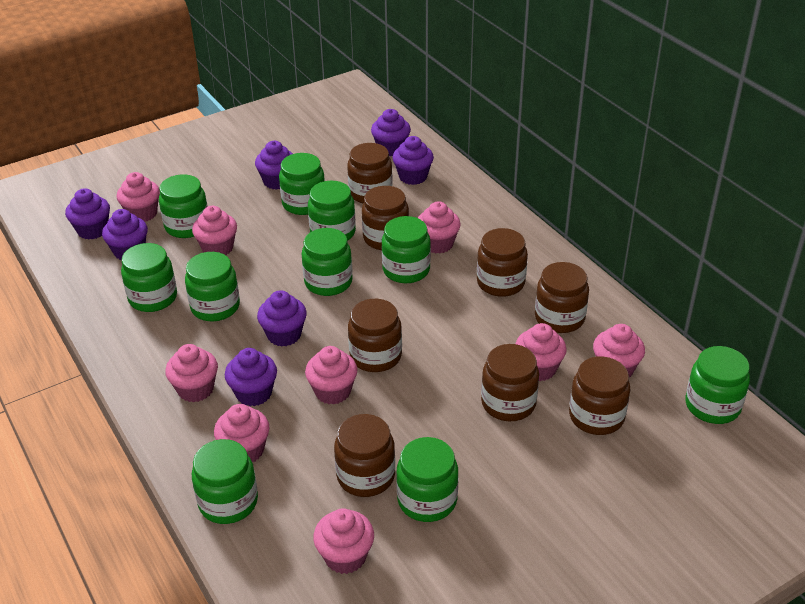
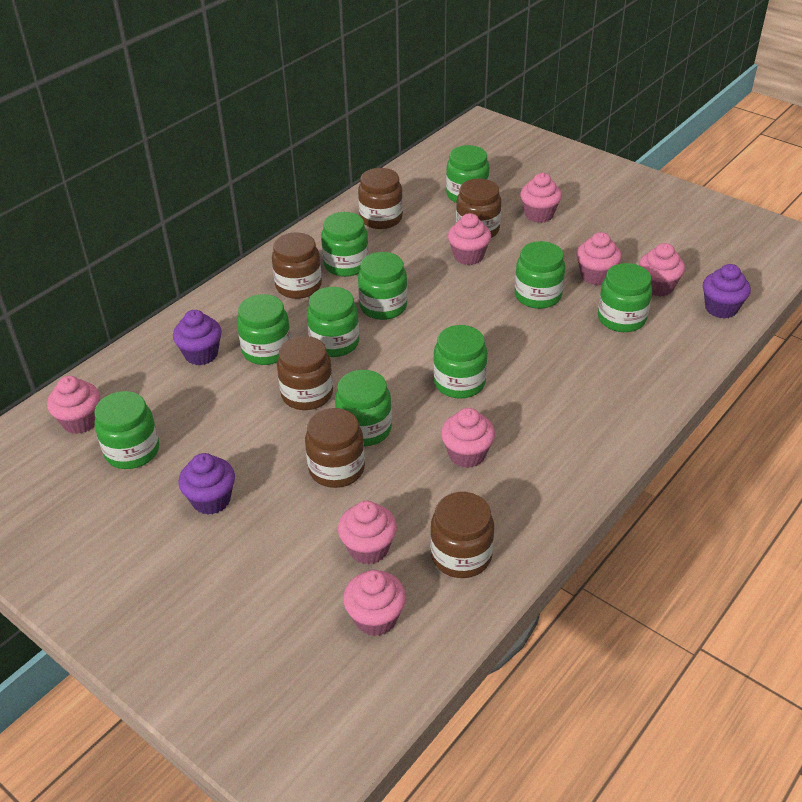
brown jar: 8 -> 6
pink cupcake: 9 -> 8
purple cupcake: 7 -> 3

